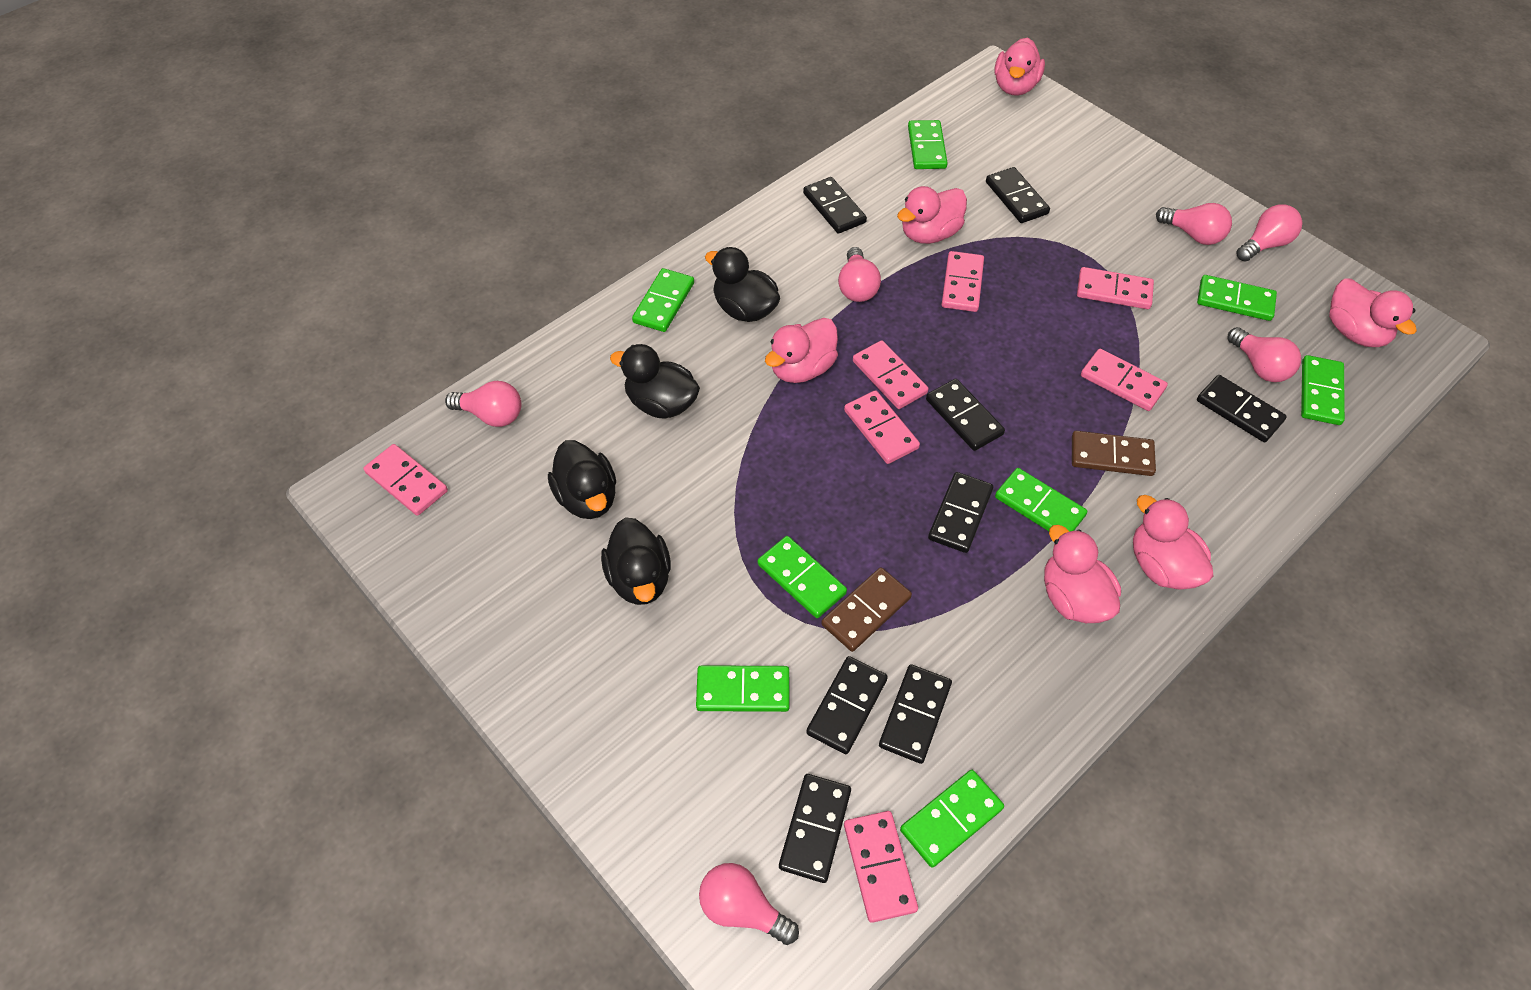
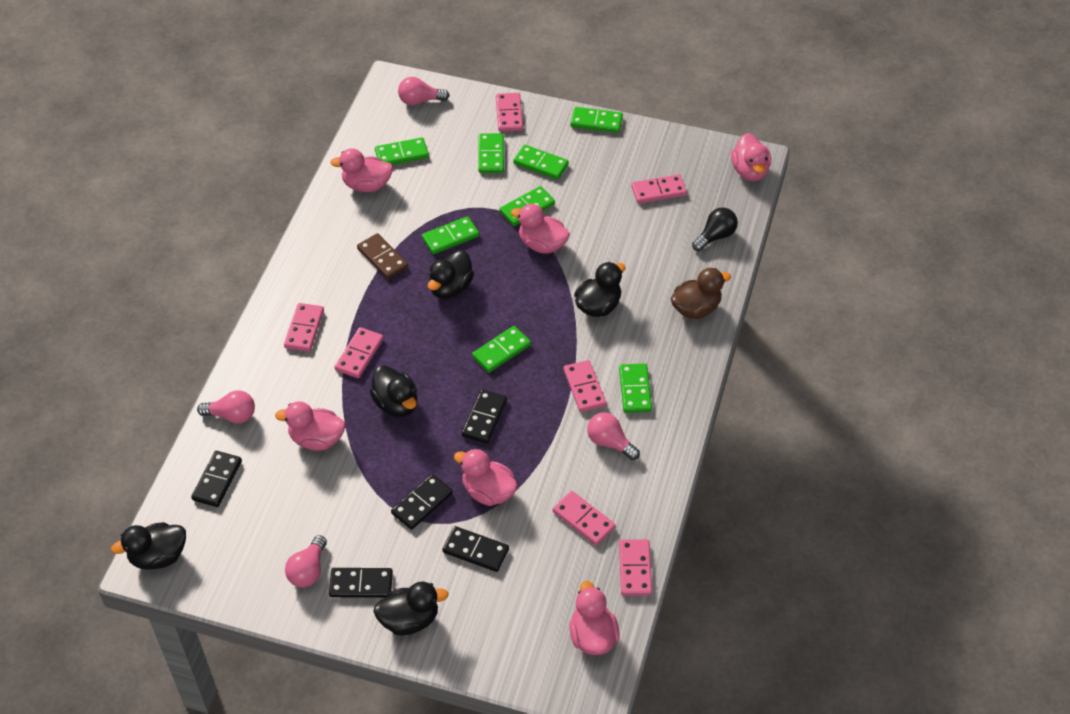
black domino: 8 -> 5
black duck: 4 -> 5
black light bulb: 0 -> 1
brown domino: 2 -> 1
brown duck: 0 -> 1
pink light bulb: 6 -> 4

